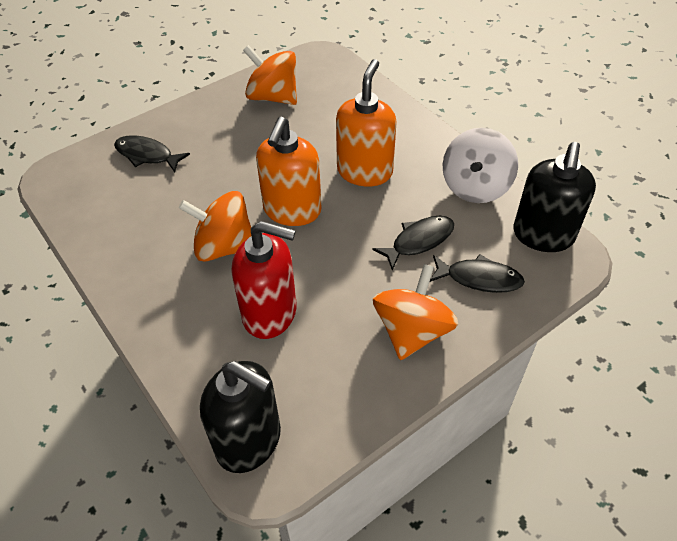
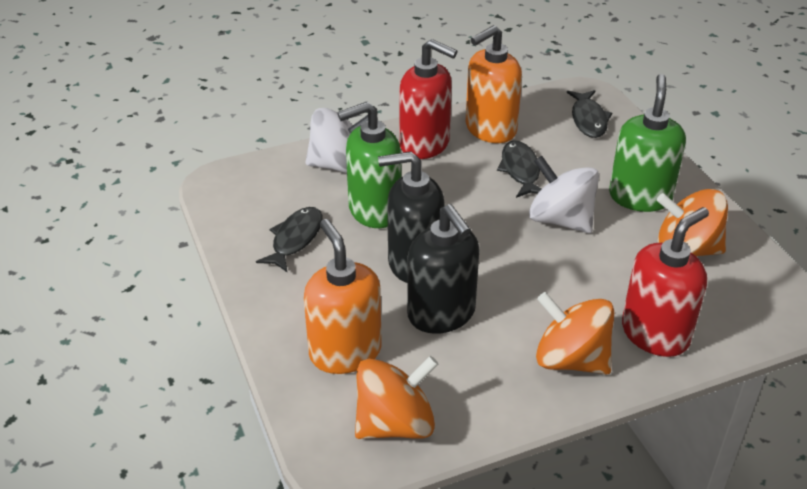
green soap dispenser: 0 -> 2
red soap dispenser: 1 -> 2
white spinning top: 1 -> 2

